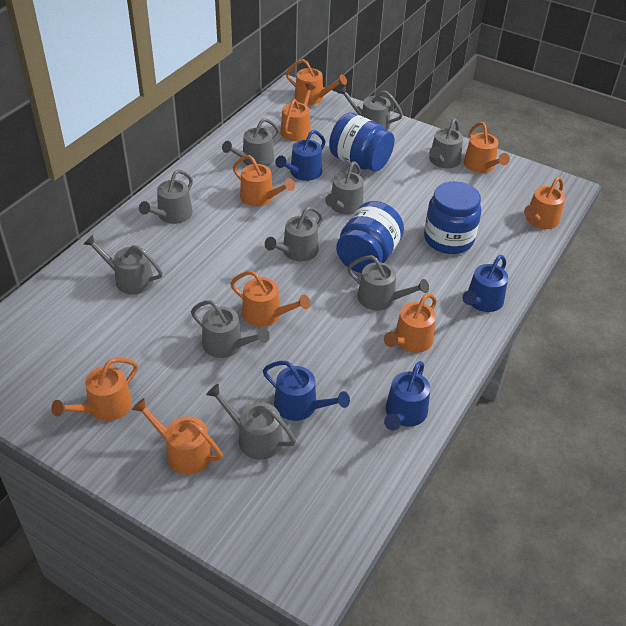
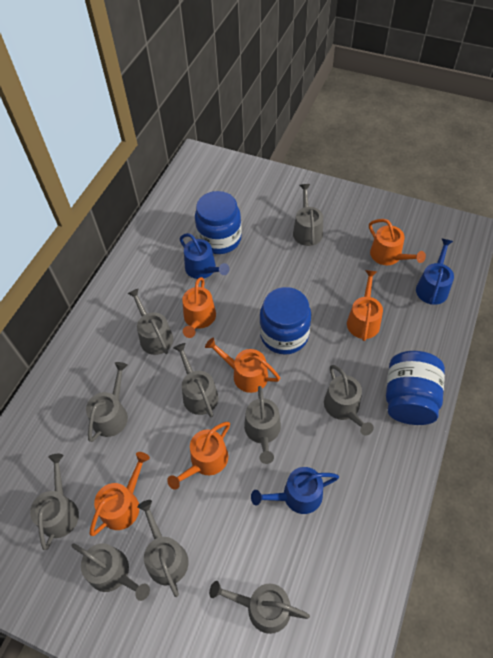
blue watering can: 4 -> 3
orange watering can: 9 -> 6

